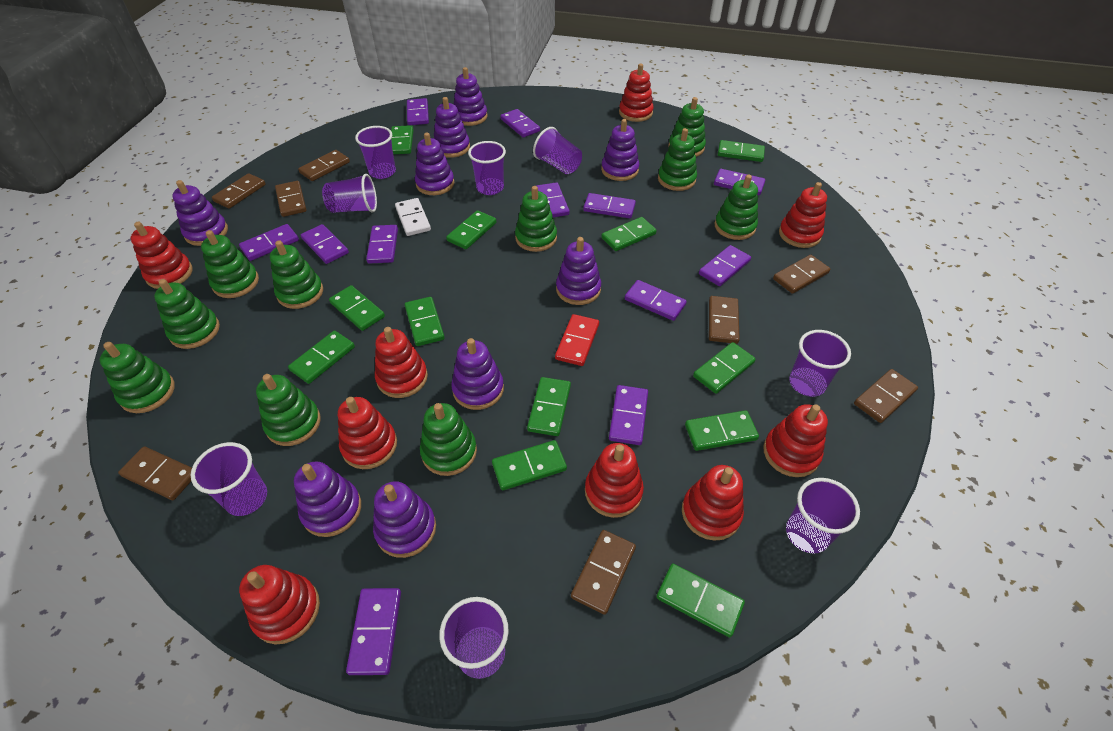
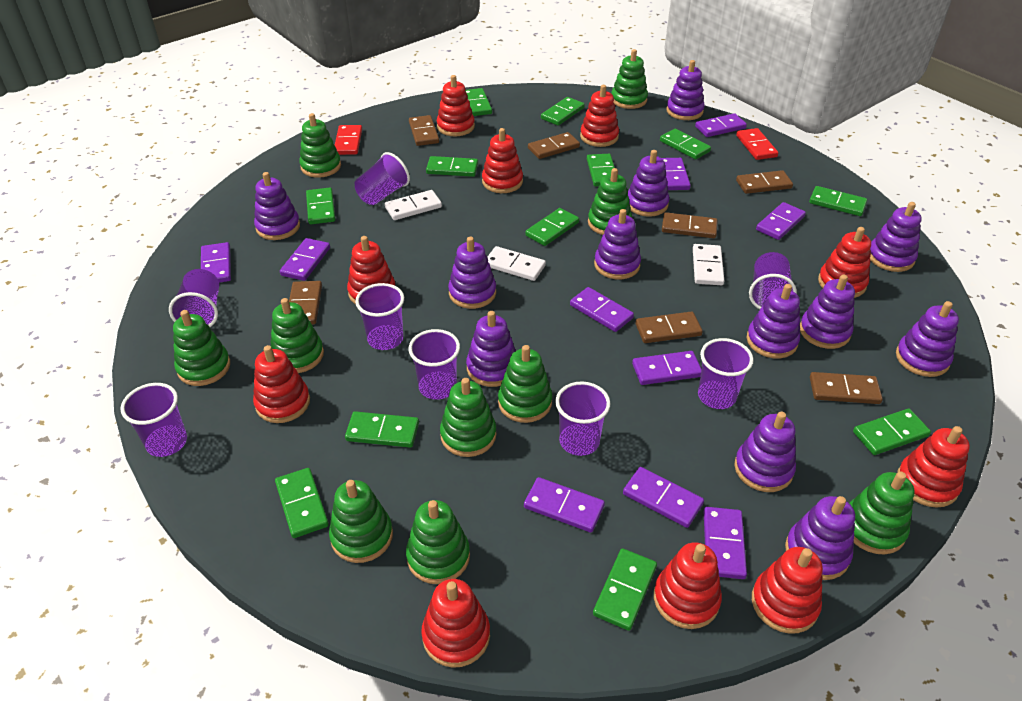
brown domino: 8 -> 7
purple domino: 12 -> 10
purple stacking toy: 9 -> 12
red domino: 1 -> 2
red stacking toy: 9 -> 10
white domino: 1 -> 3

